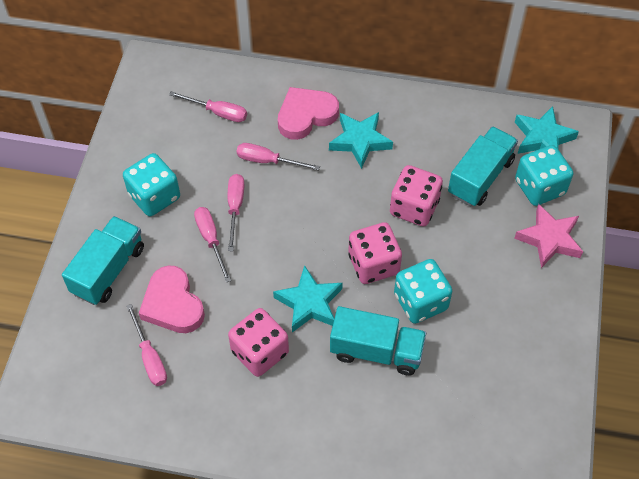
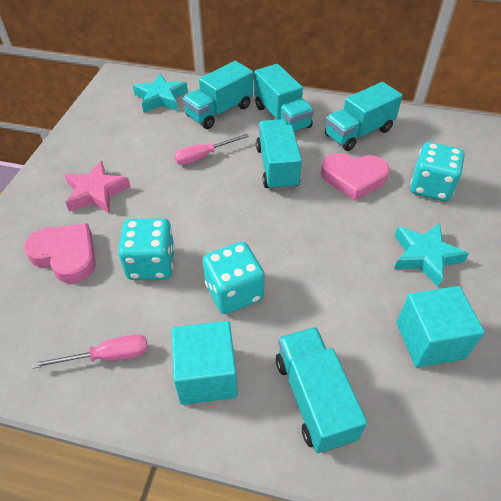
pink dice: 3 -> 0
pink screwdriver: 5 -> 2
turquoise cube: 0 -> 2
turquoise star: 3 -> 2
turquoise truck: 3 -> 5

